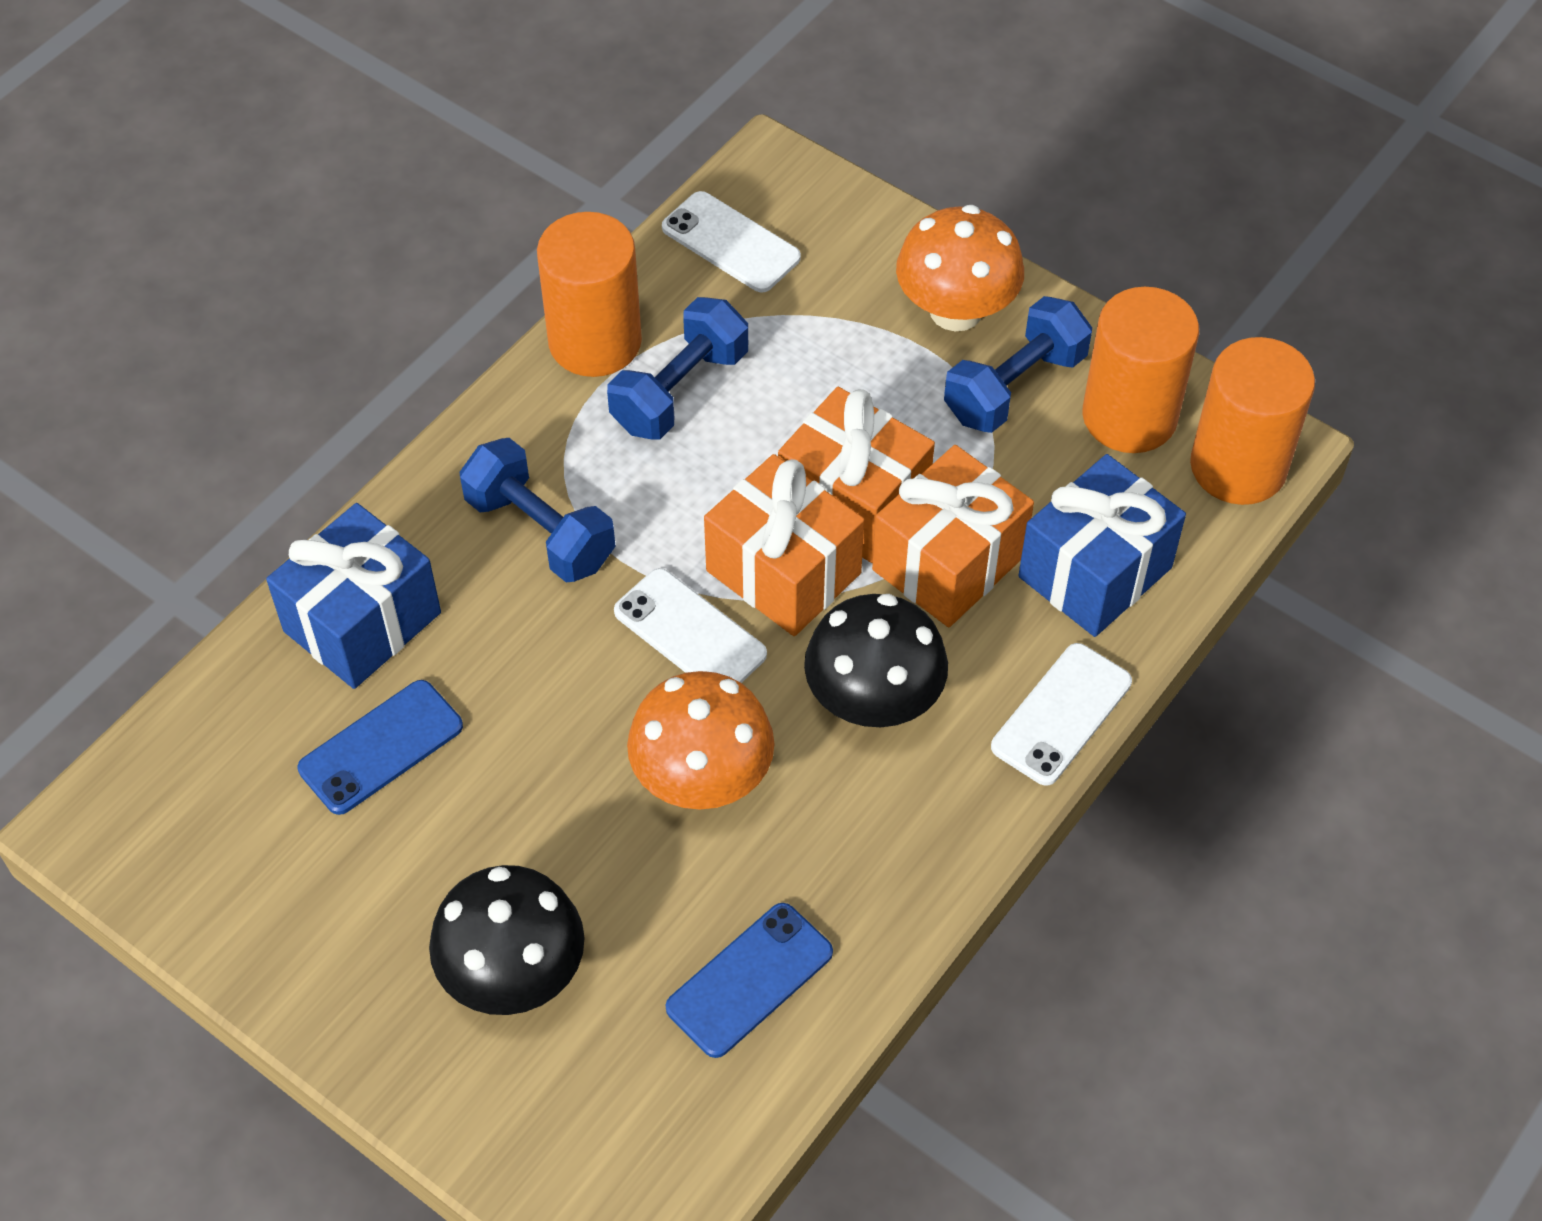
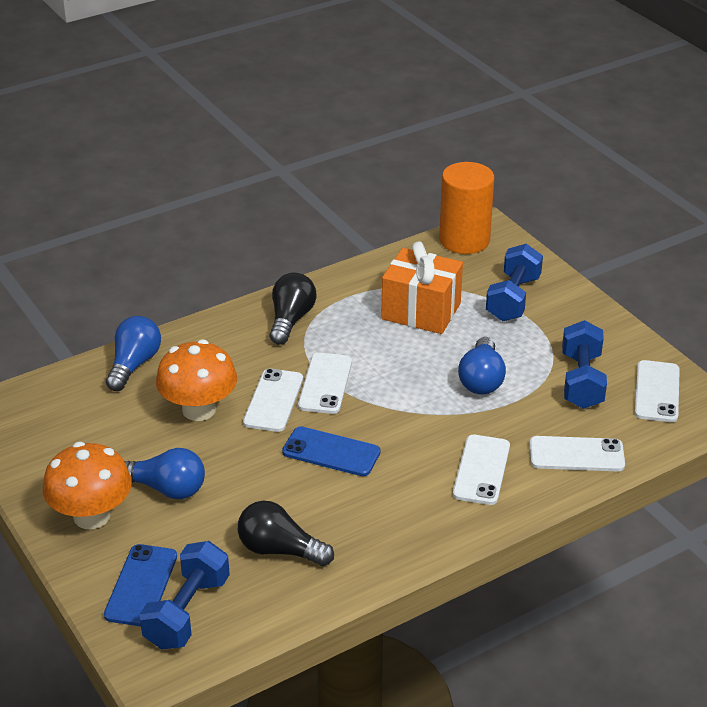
black light bulb: 0 -> 2
black mushroom: 2 -> 0
blue gift: 2 -> 0
blue light bulb: 0 -> 3
orange cylinder: 3 -> 1
orange gift: 3 -> 1
white phone: 3 -> 5

